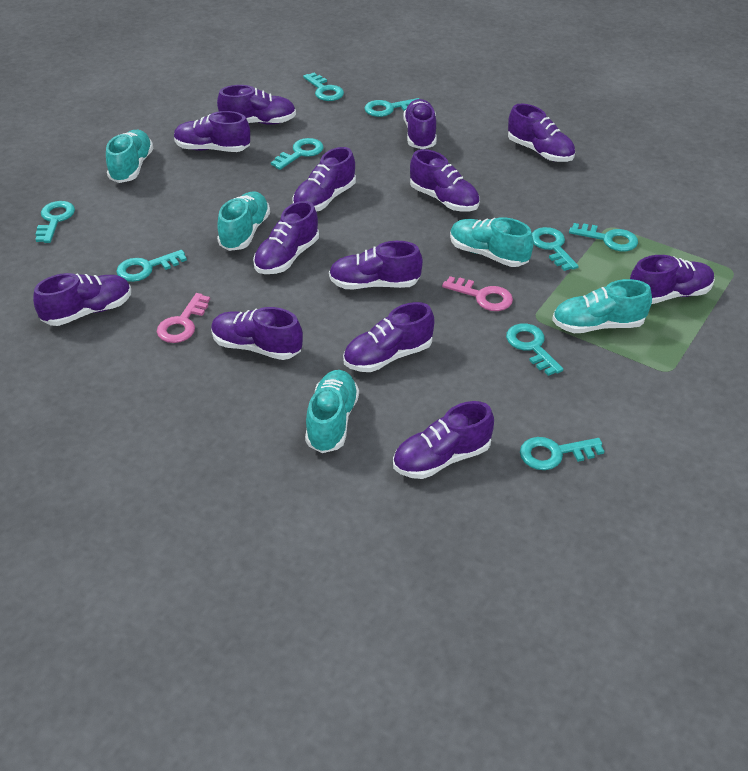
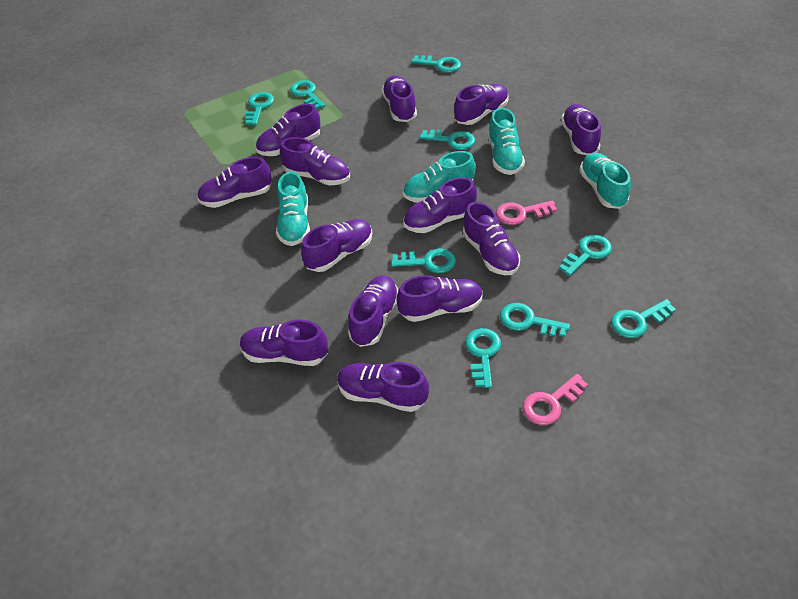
turquoise shoe: 5 -> 4

